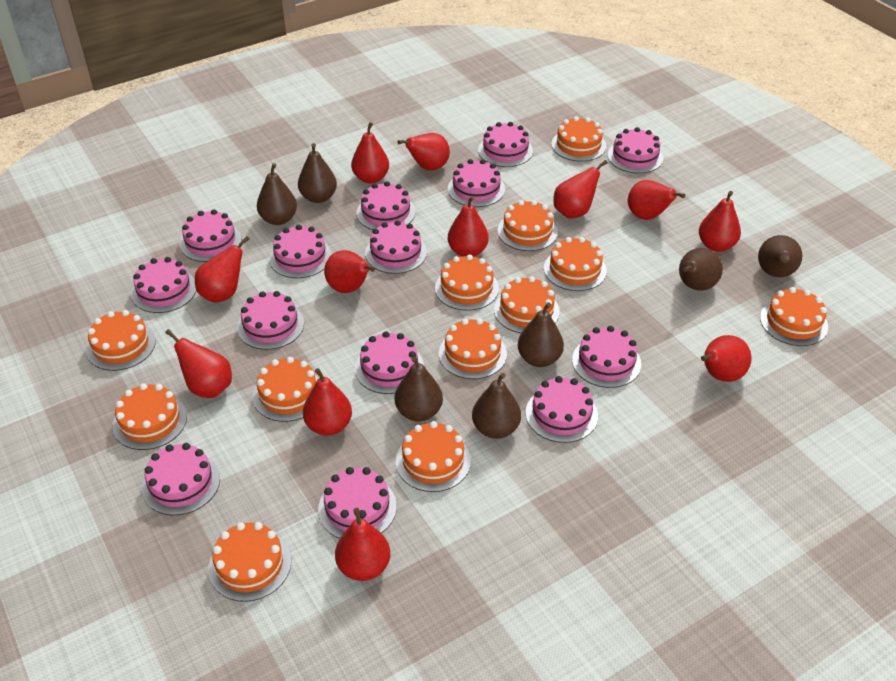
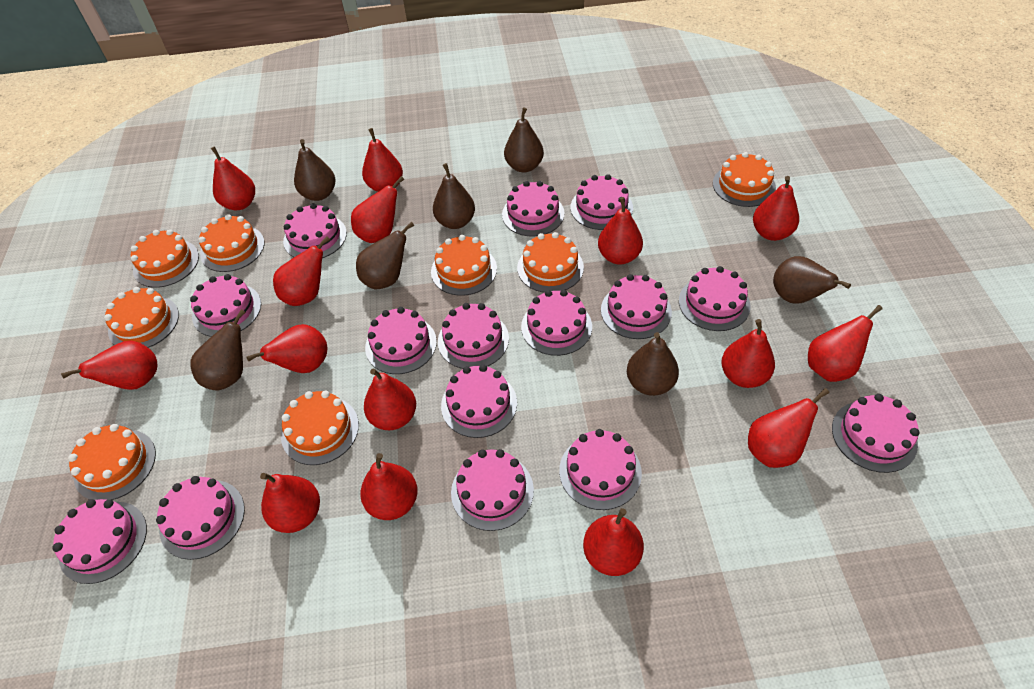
orange cake: 12 -> 8
pink cake: 14 -> 15
red pear: 12 -> 15

